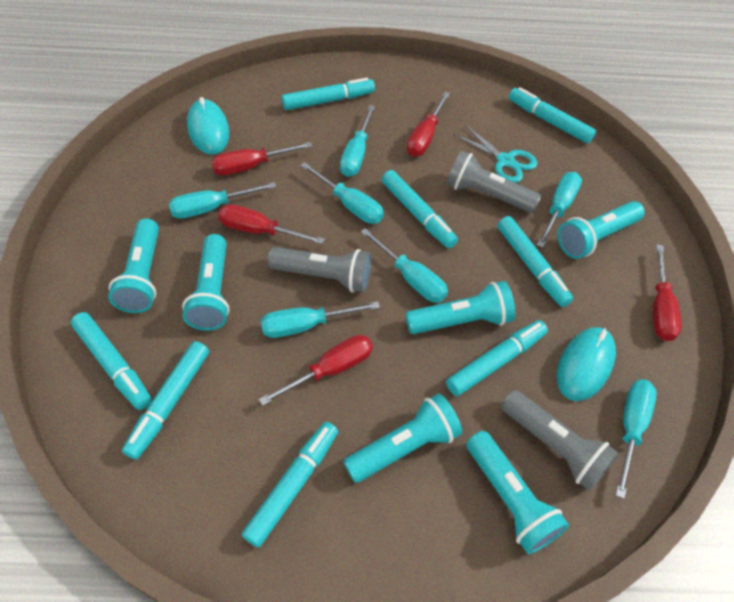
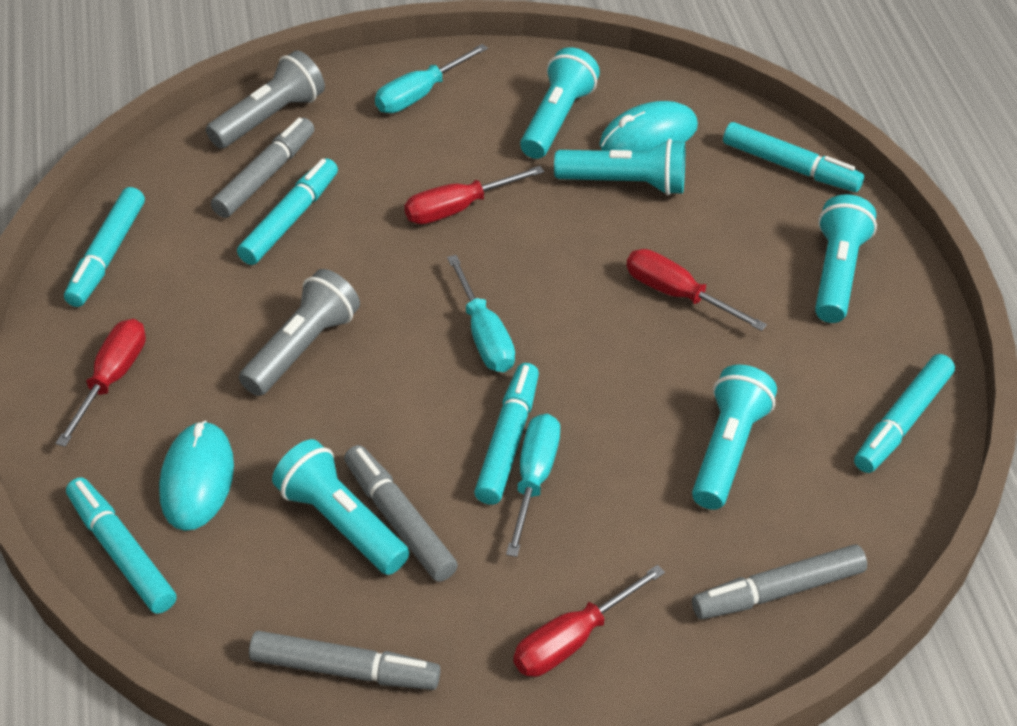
grey flashlight: 3 -> 2
grey marker: 0 -> 4
red screwdriver: 5 -> 4
turquoise flashlight: 6 -> 5
turquoise marker: 8 -> 6
turquoise scissors: 1 -> 0
turquoise screwdriver: 7 -> 3

